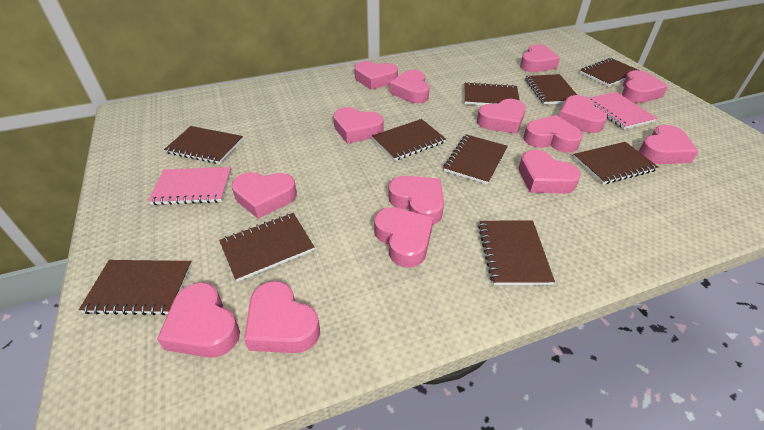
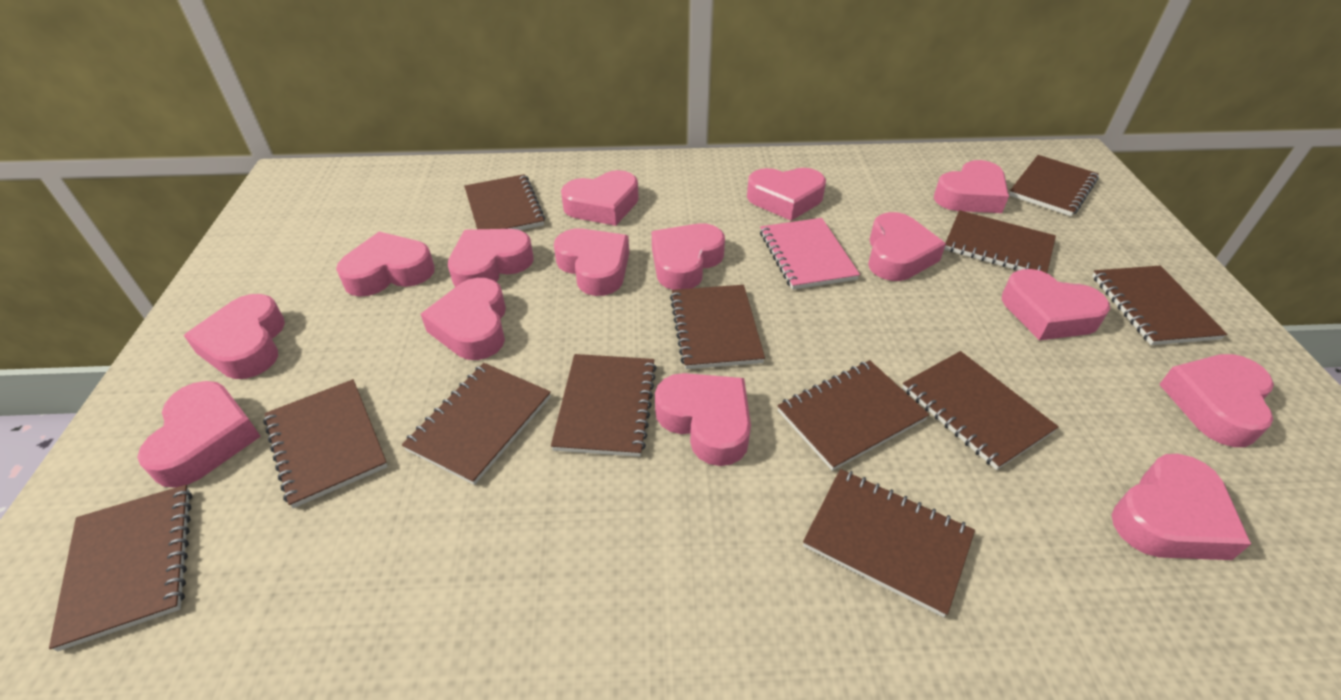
brown notebook: 10 -> 12
pink notebook: 2 -> 1

